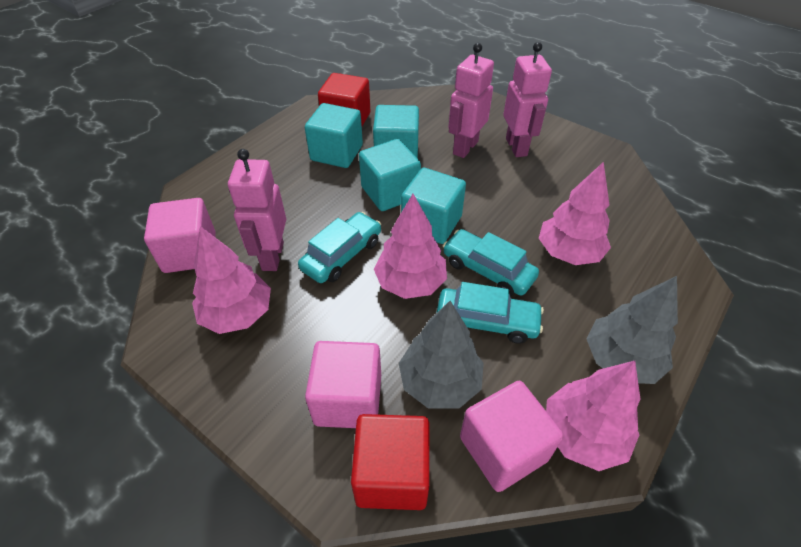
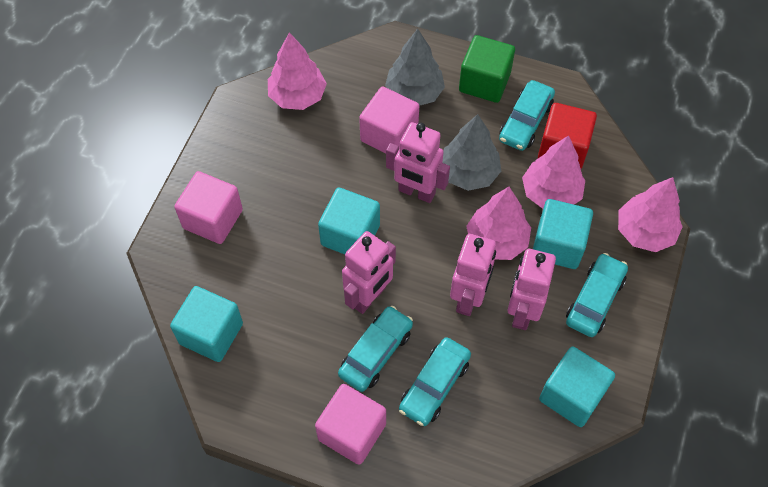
green cube: 0 -> 1
pink robot: 3 -> 4
red cube: 2 -> 1
turquoise car: 3 -> 4

